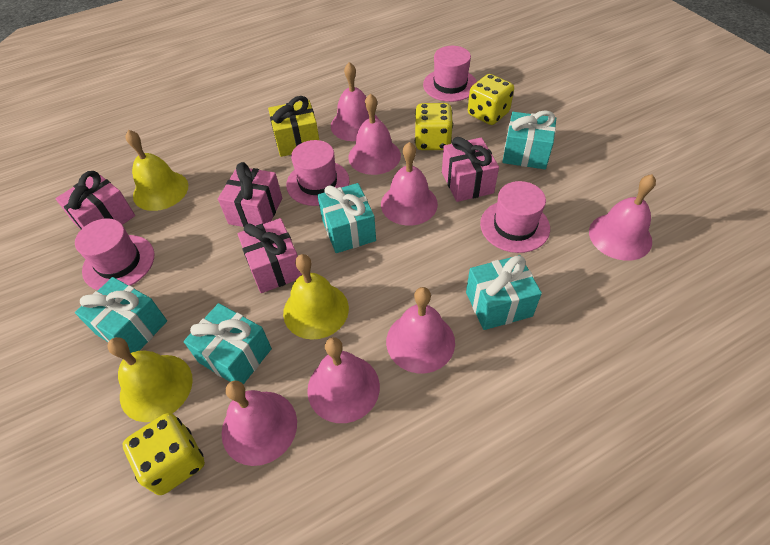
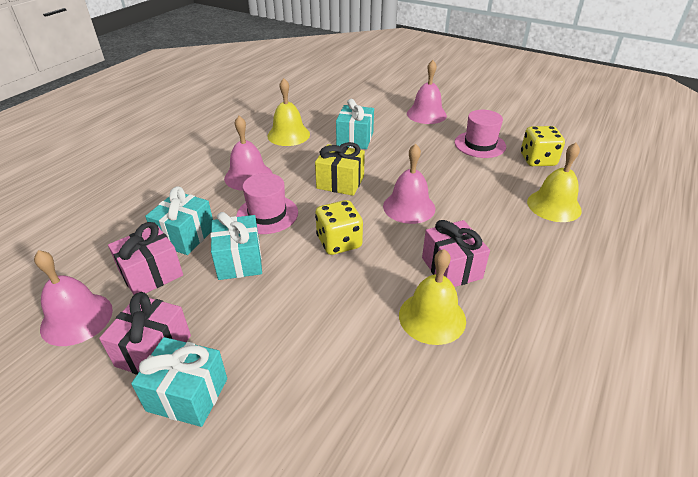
pink bell: 7 -> 4
pink gift: 4 -> 3
pink hat: 4 -> 2
turquoise gift: 5 -> 4
yellow dice: 3 -> 2

